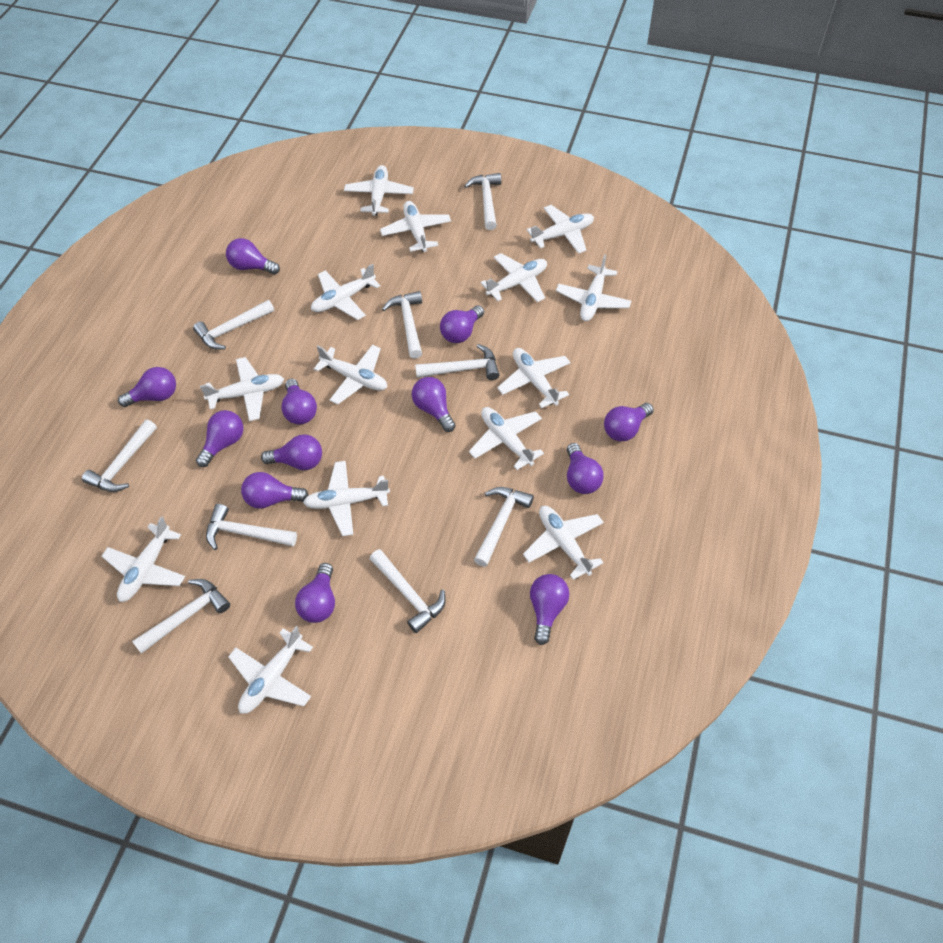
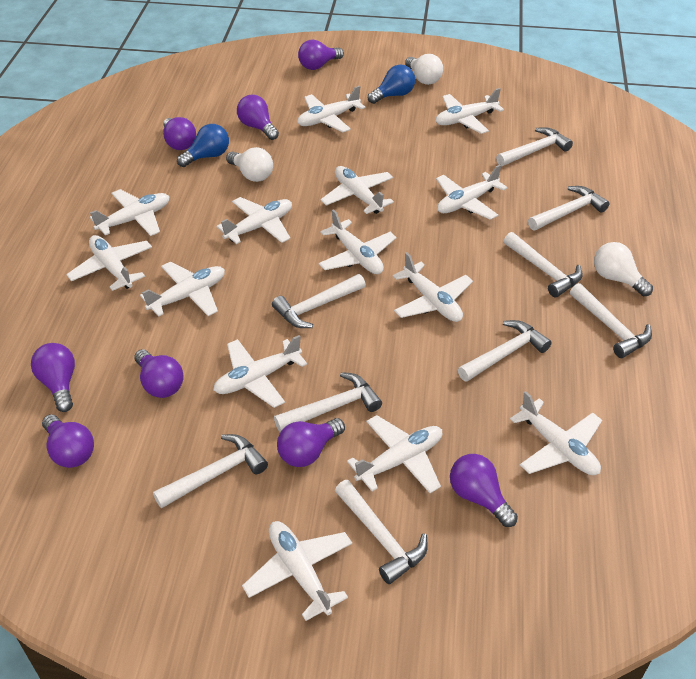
blue light bulb: 0 -> 2
purple light bulb: 12 -> 8
white light bulb: 0 -> 3

